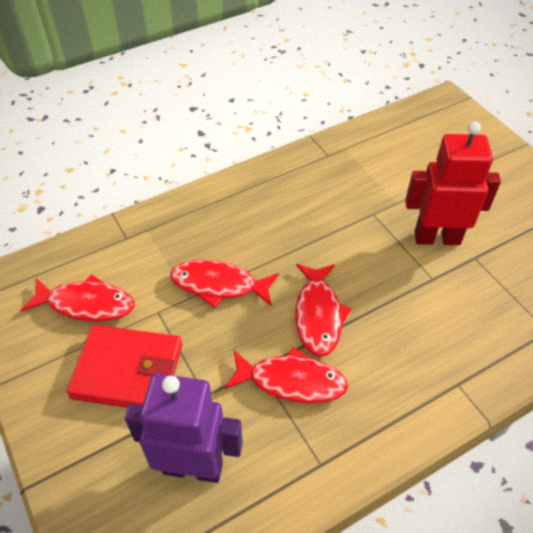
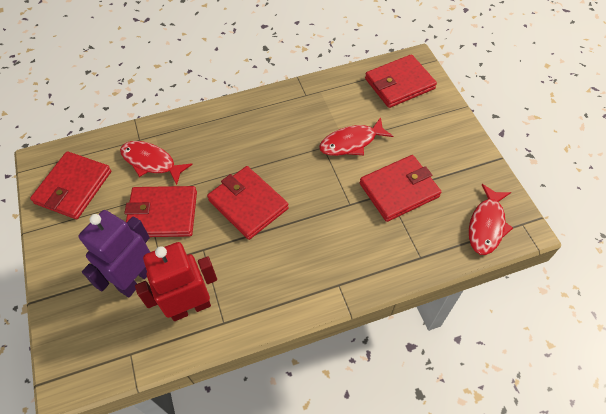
red fish: 4 -> 3
red wallet: 1 -> 5

